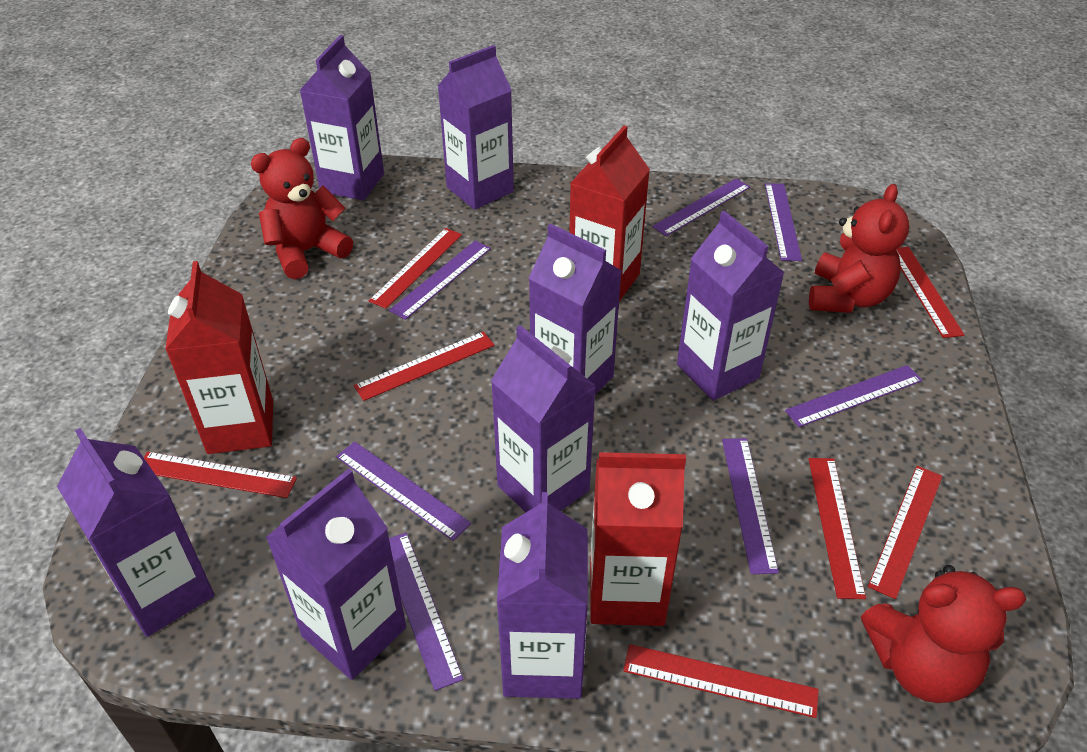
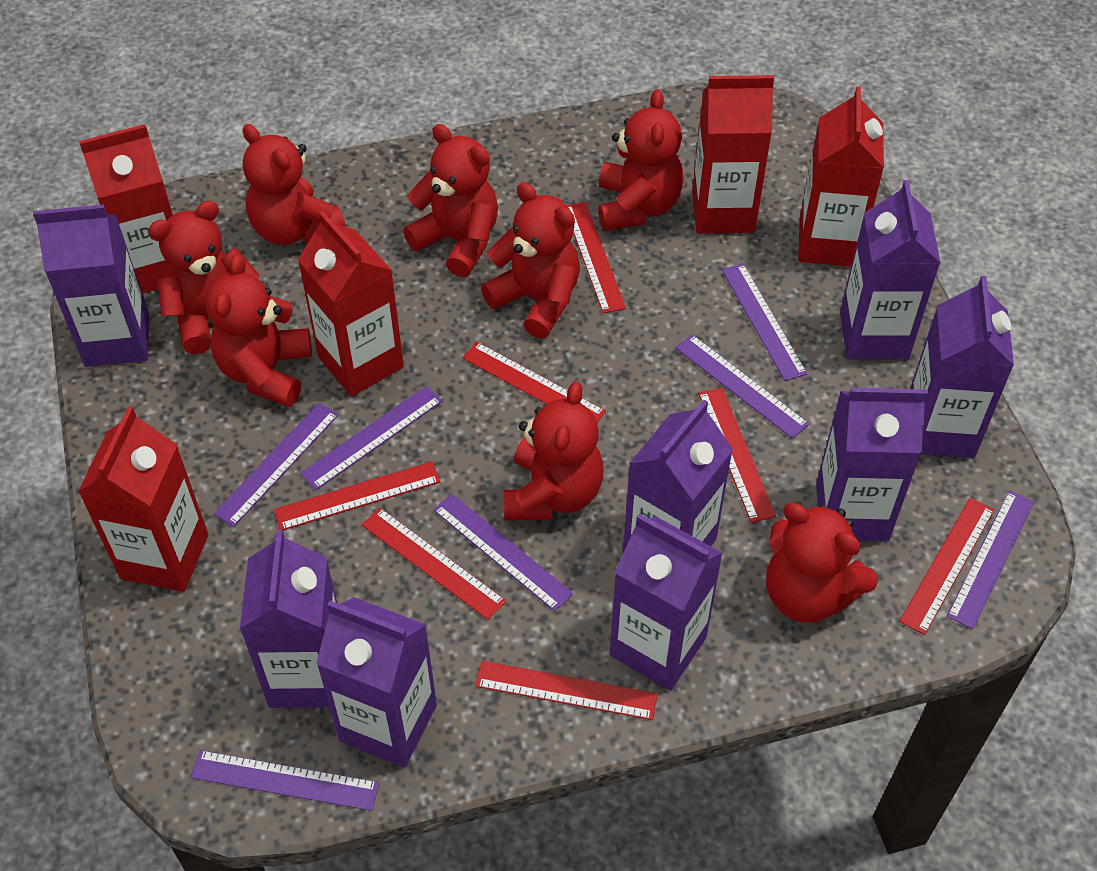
red carton: 3 -> 5
red teddy bear: 3 -> 8

